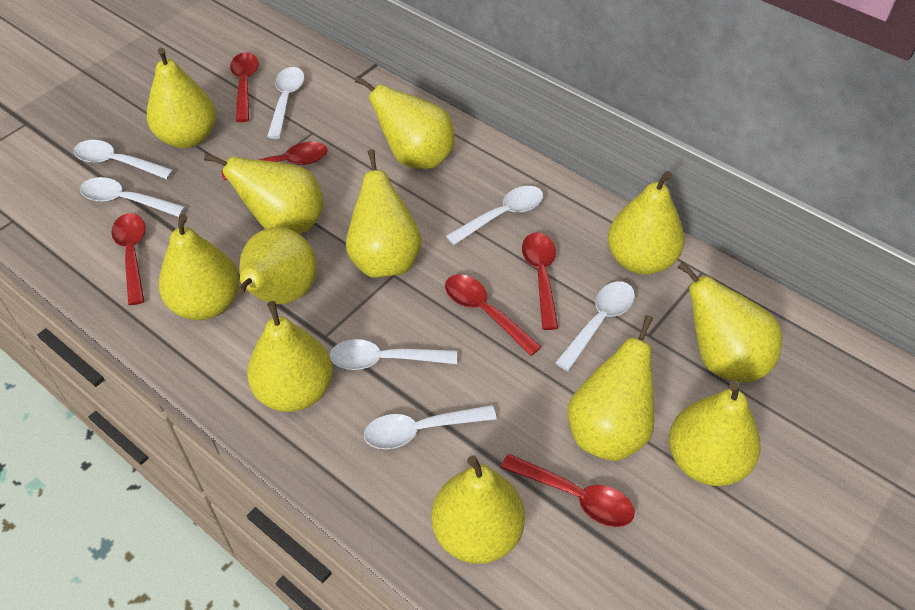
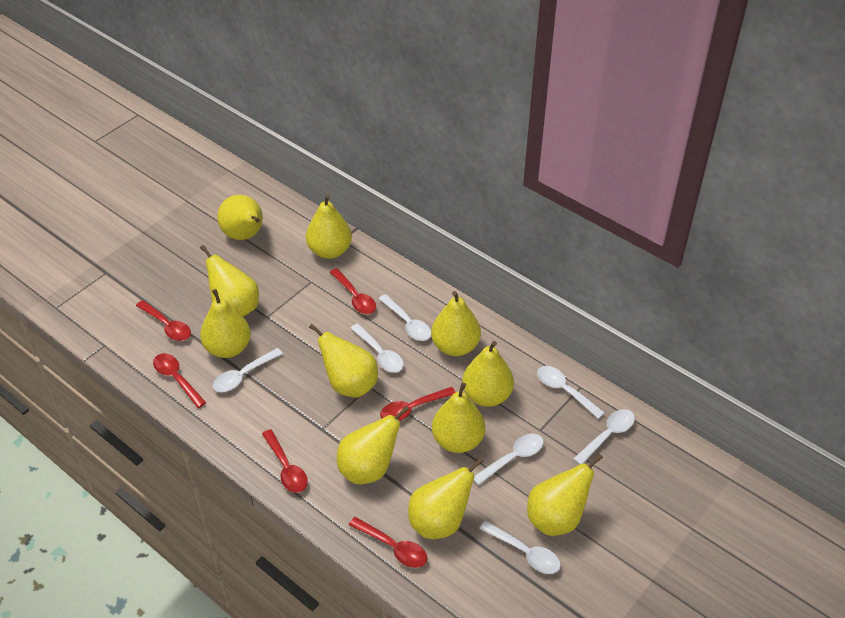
yellow pear: 12 -> 11

